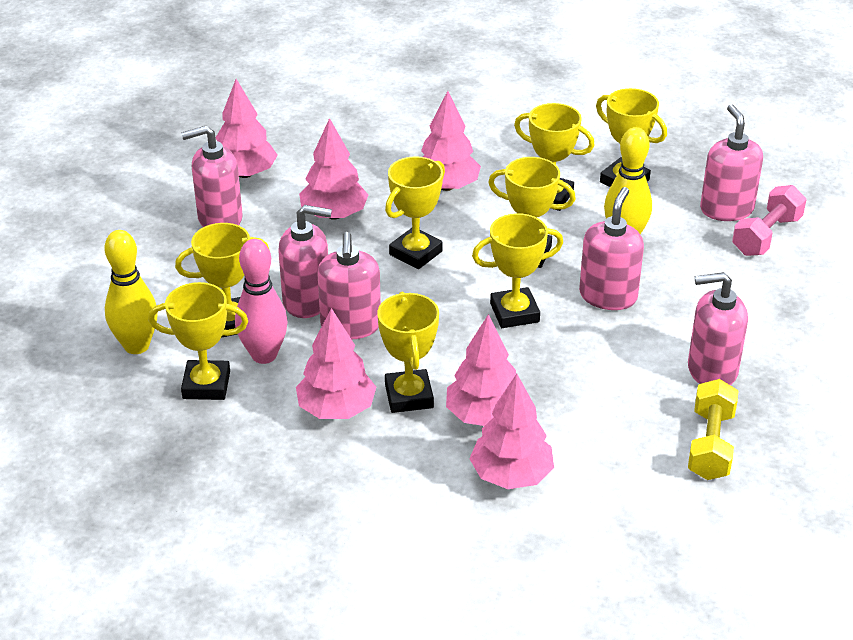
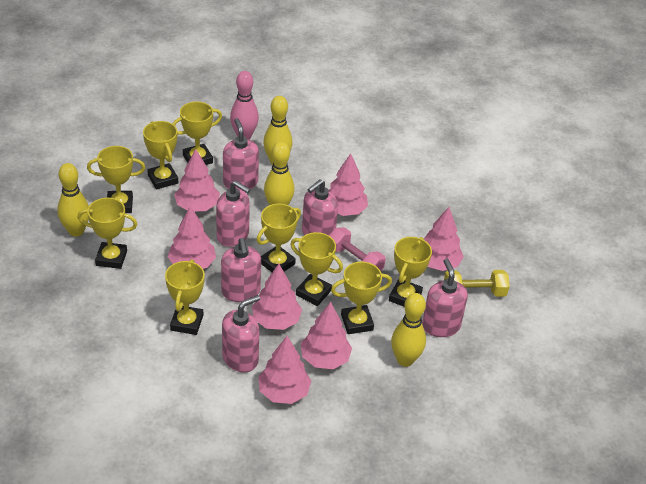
pink tree: 6 -> 7
yellow bowling pin: 2 -> 4
yellow trophy: 8 -> 9

